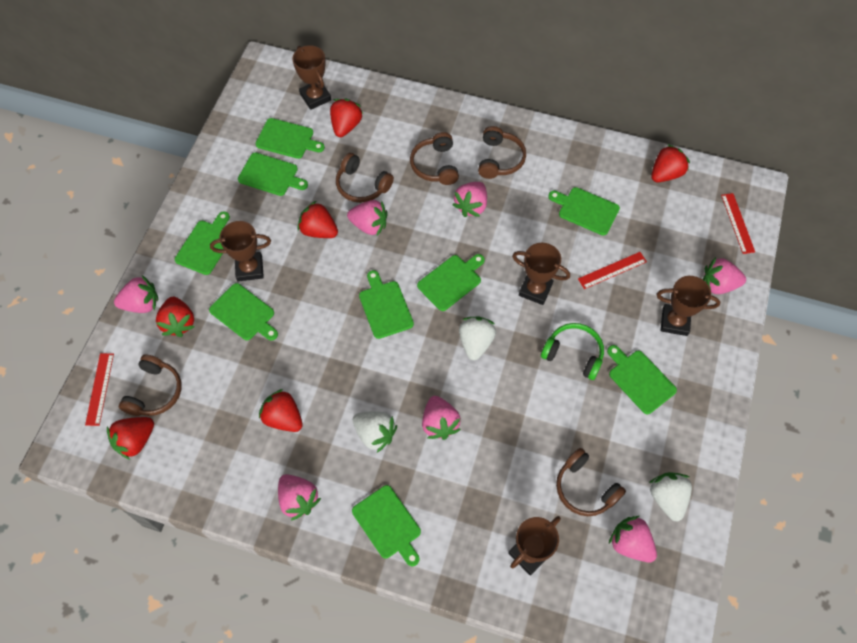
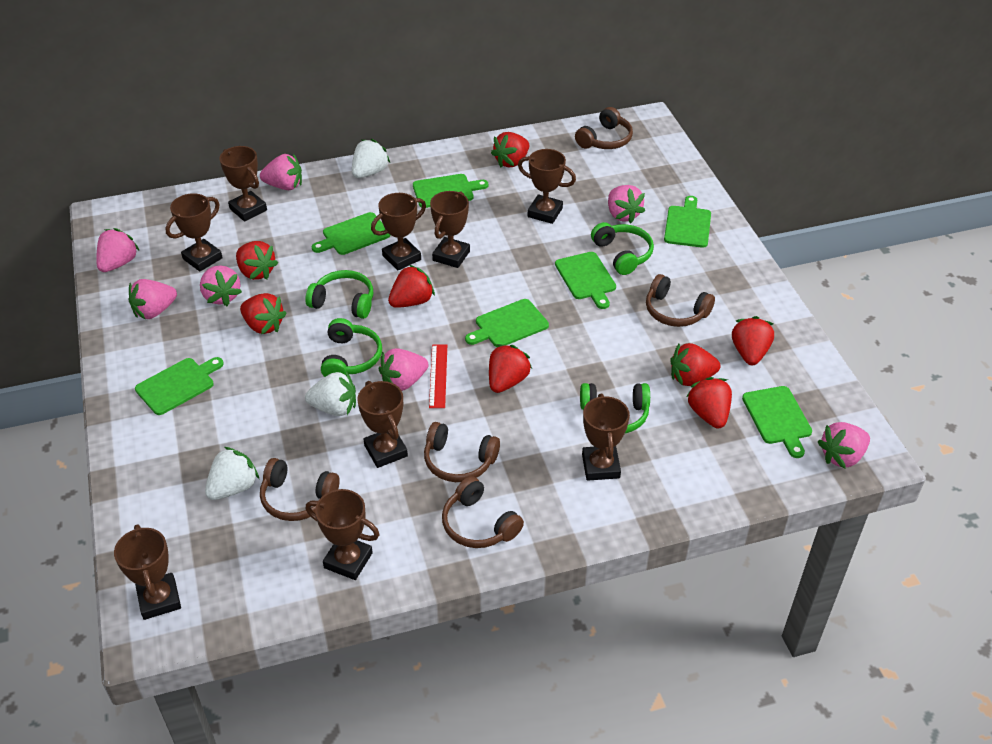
brown trophy: 5 -> 9
green cutting board: 9 -> 7
green headphones: 1 -> 4
red ruler: 3 -> 1
red strawberry: 6 -> 8

